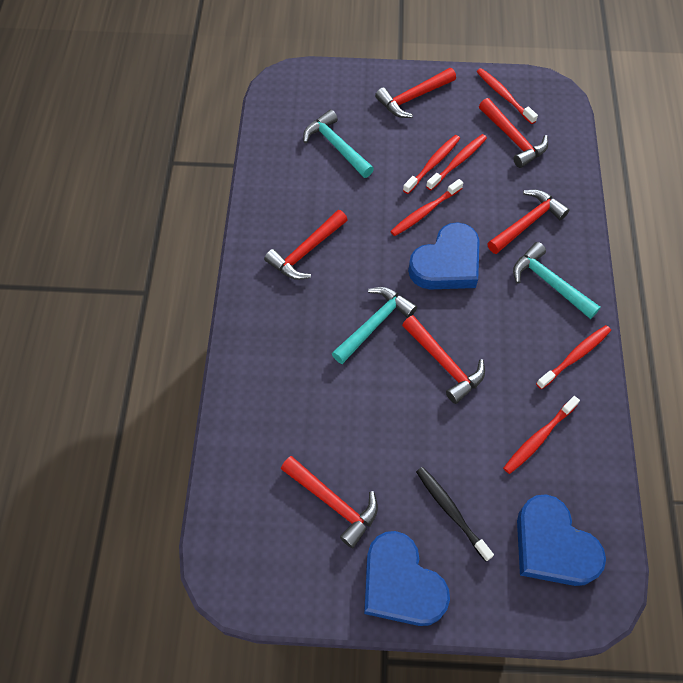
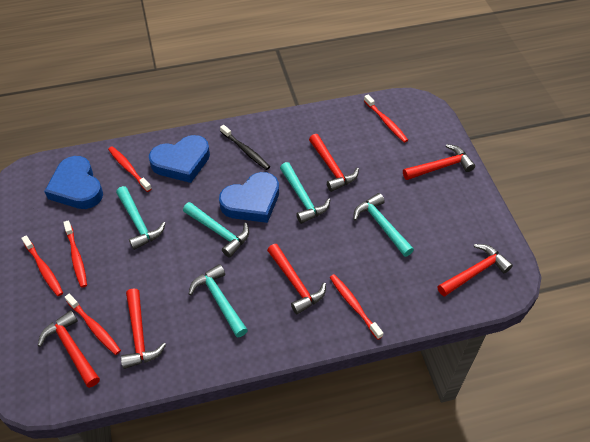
turquoise hammer: 3 -> 5

